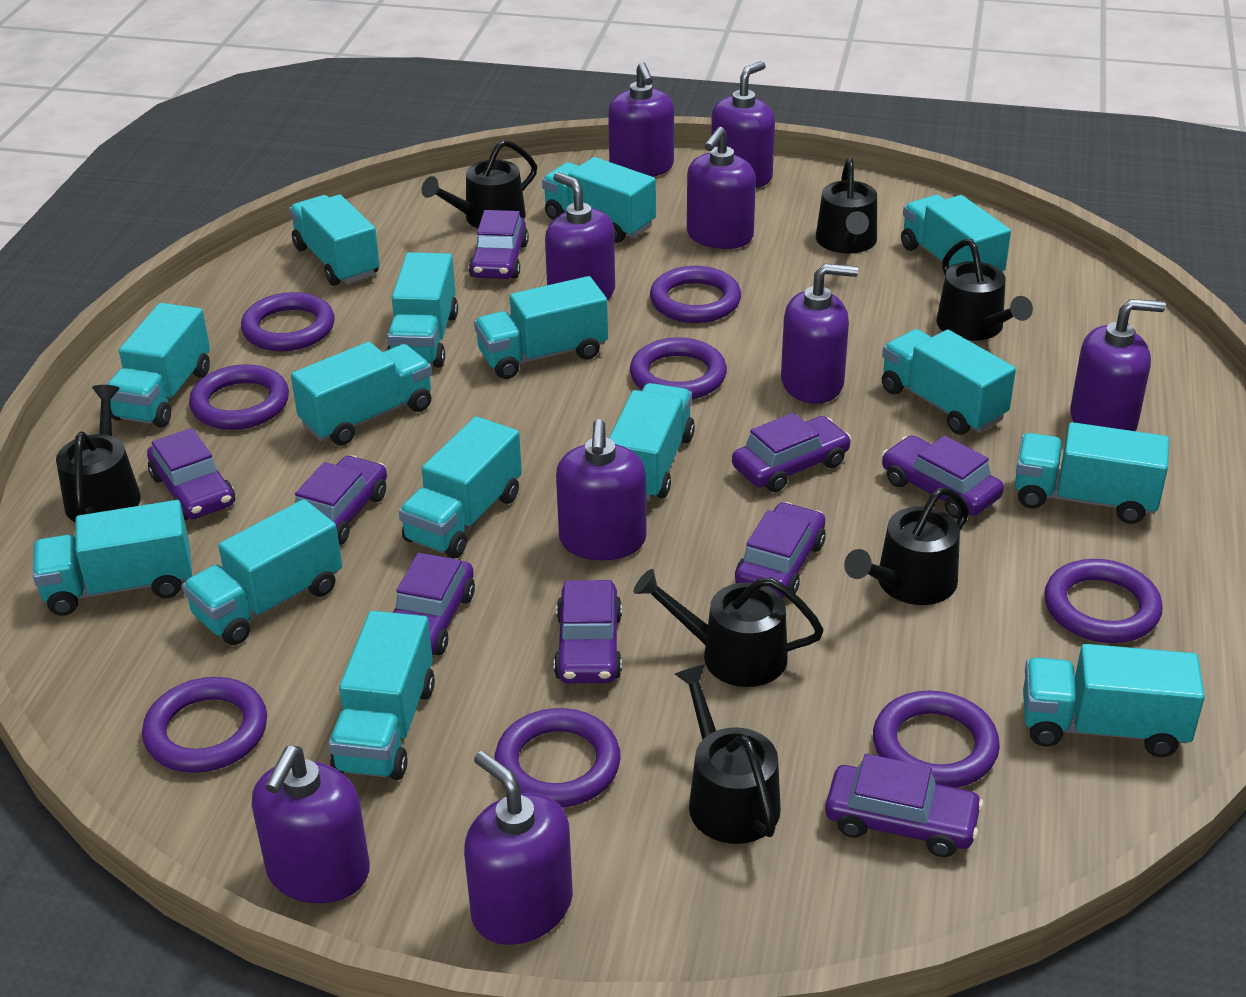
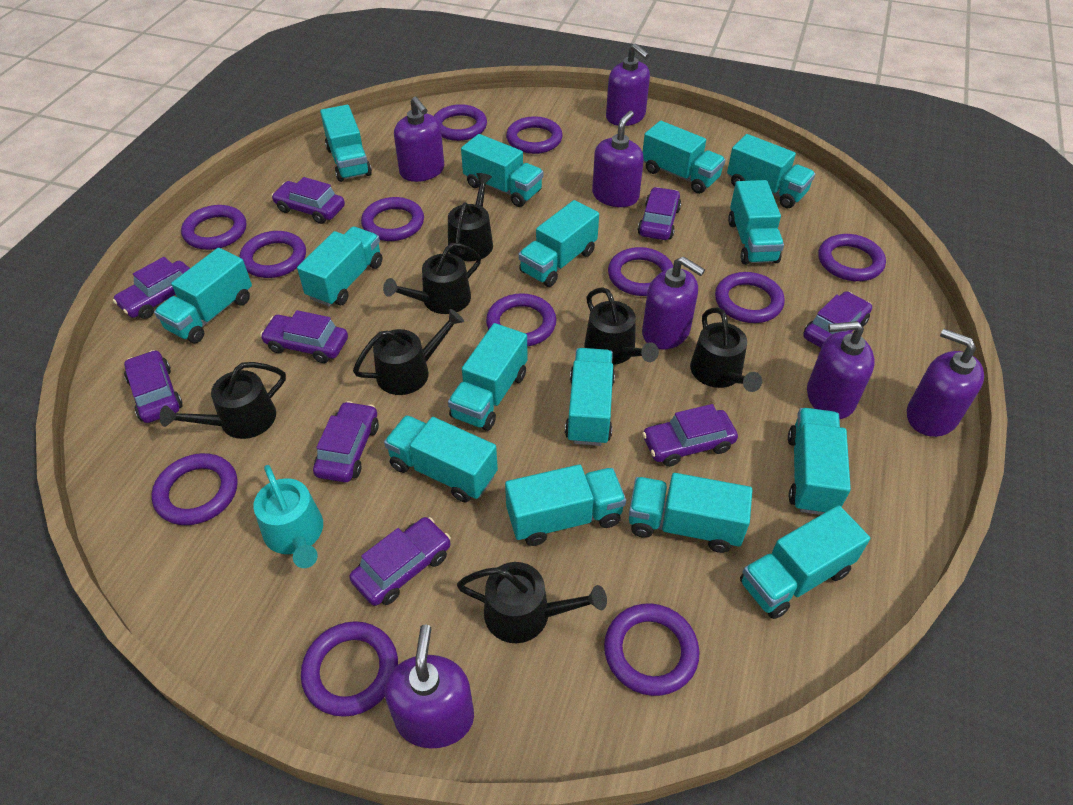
purple ring: 8 -> 12
purple soap dispenser: 9 -> 7
turquoise watering can: 0 -> 1

